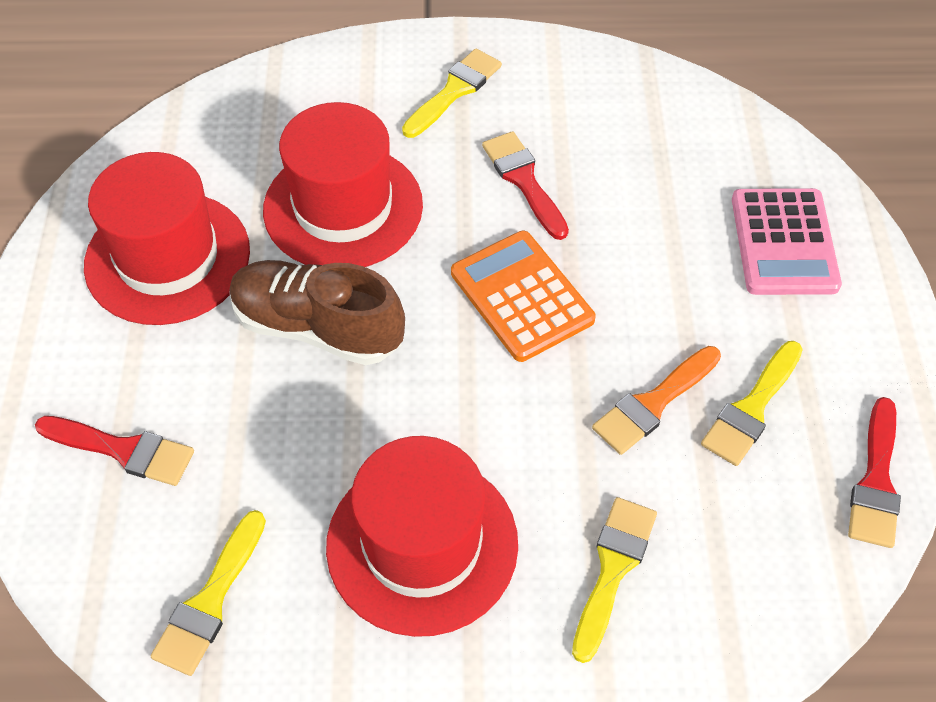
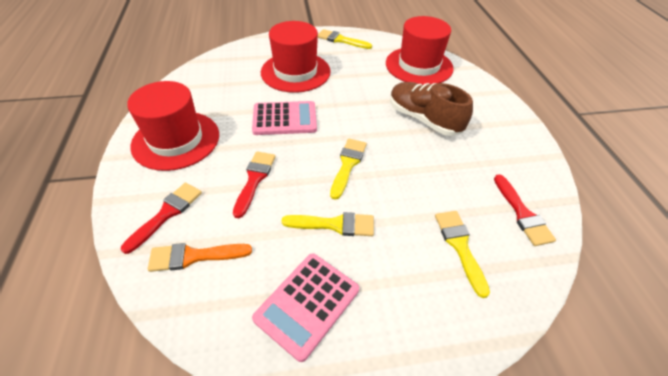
orange calculator: 1 -> 0
pink calculator: 1 -> 2

